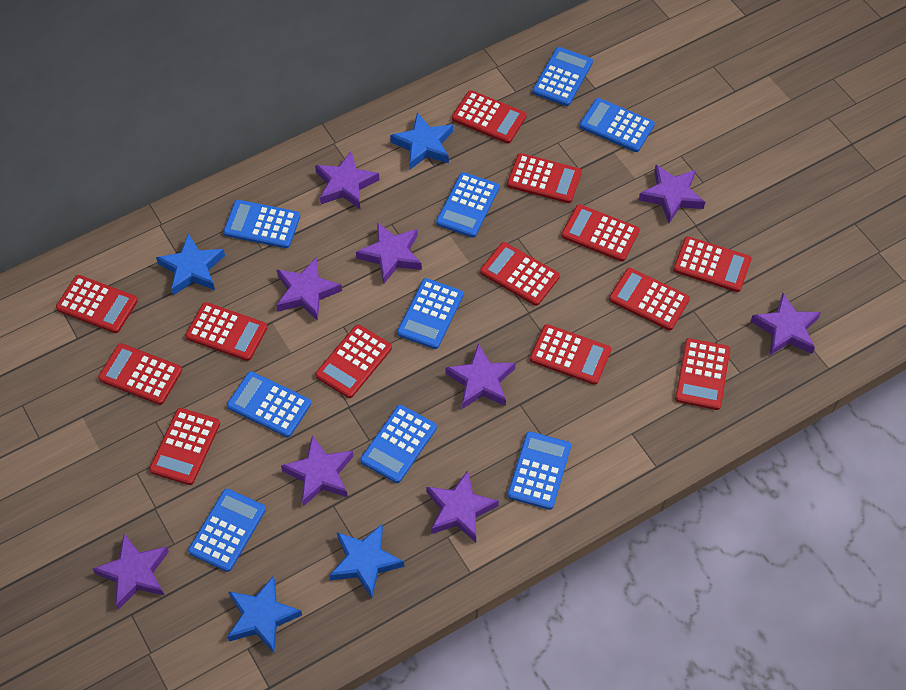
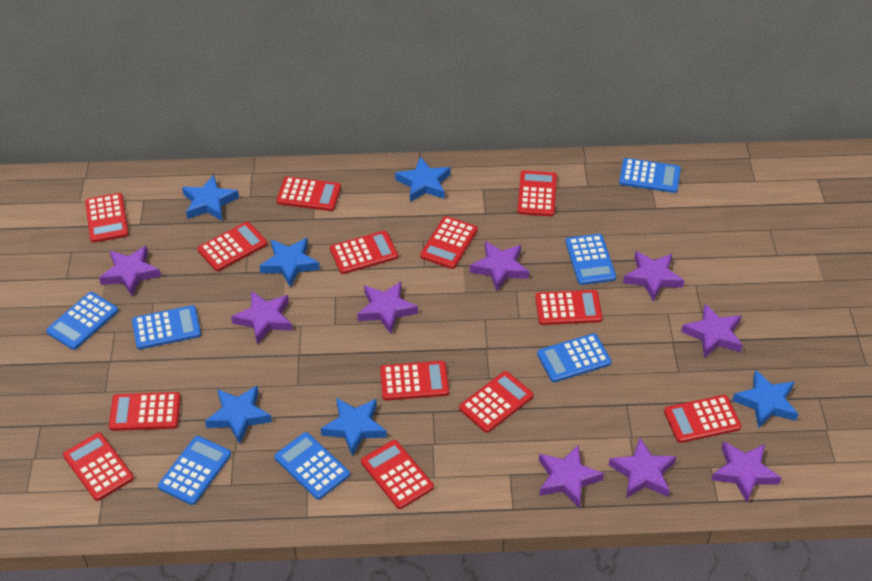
blue calculator: 9 -> 7
blue star: 4 -> 6

